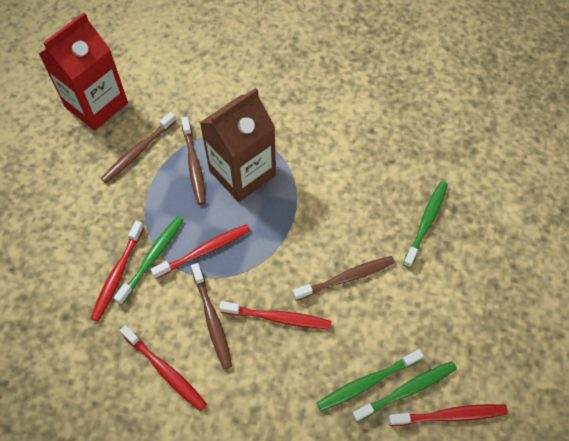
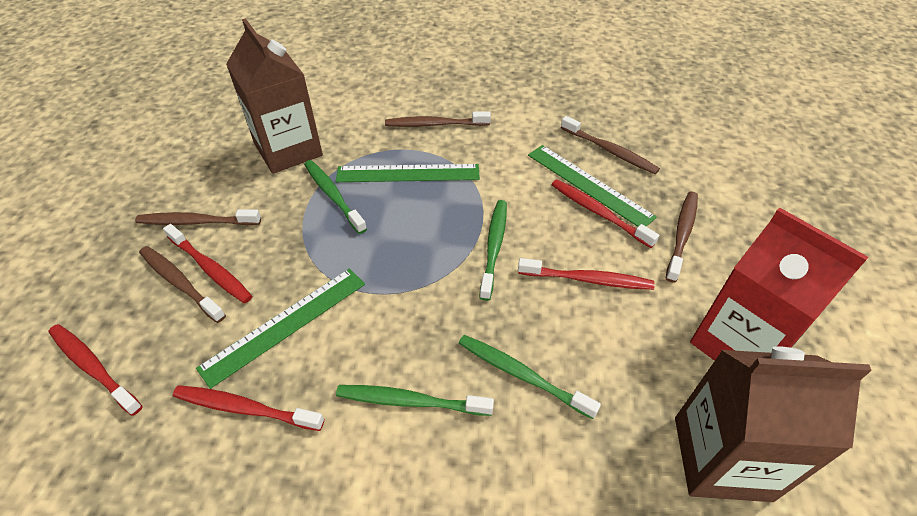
brown carton: 1 -> 2
brown toothbrush: 4 -> 5
green ruler: 0 -> 3

